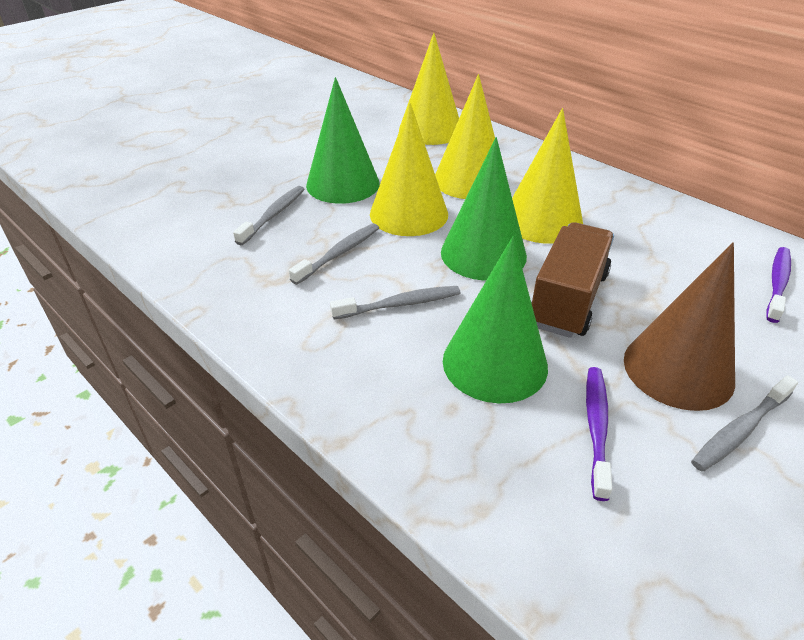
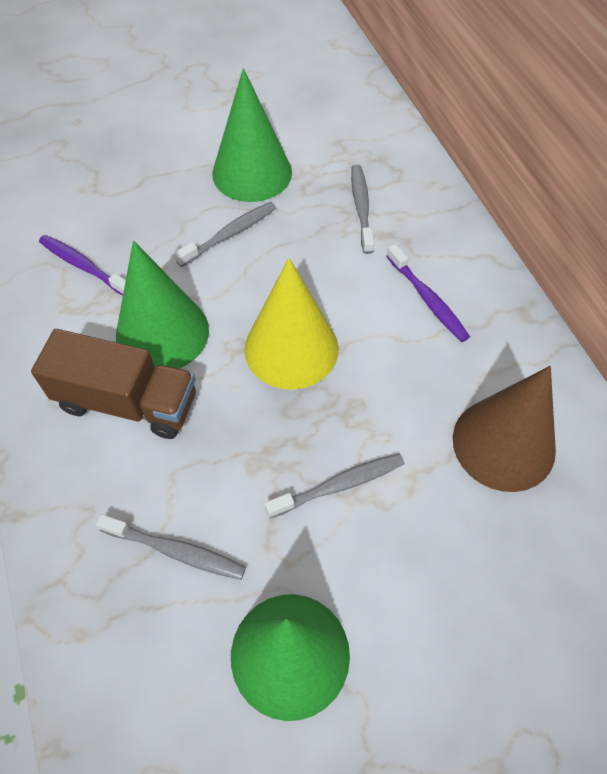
yellow cone: 4 -> 1

